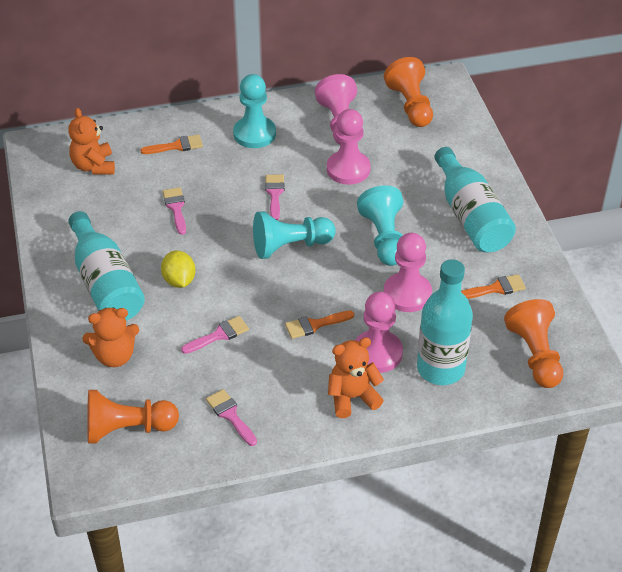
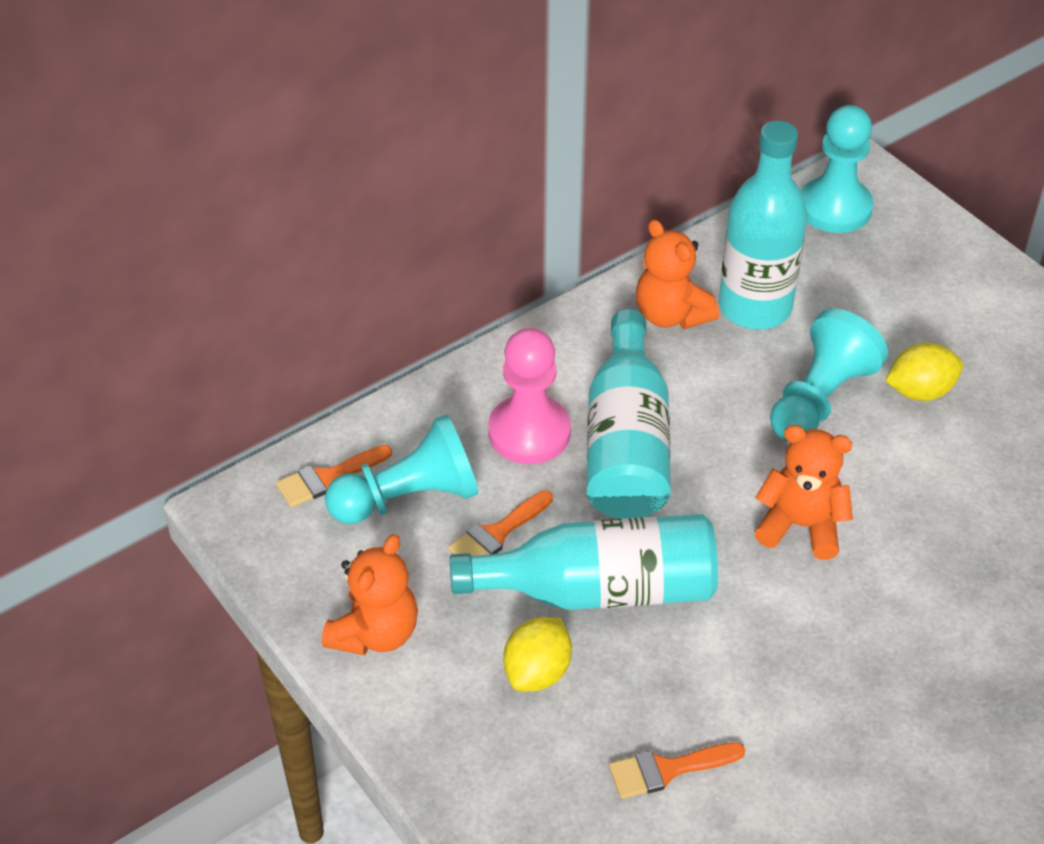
orange pawn: 3 -> 0
pink brush: 4 -> 0
pink pawn: 4 -> 1
yellow lemon: 1 -> 2

